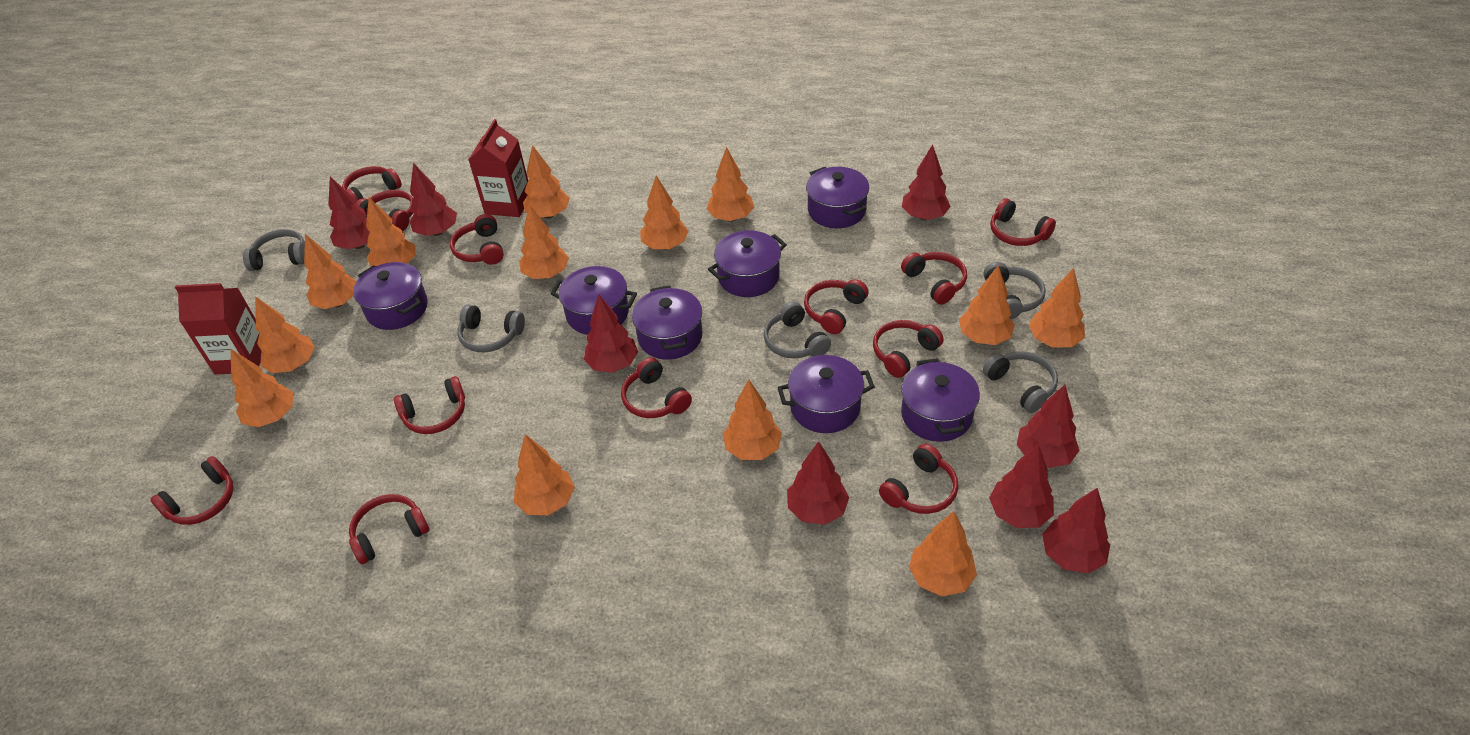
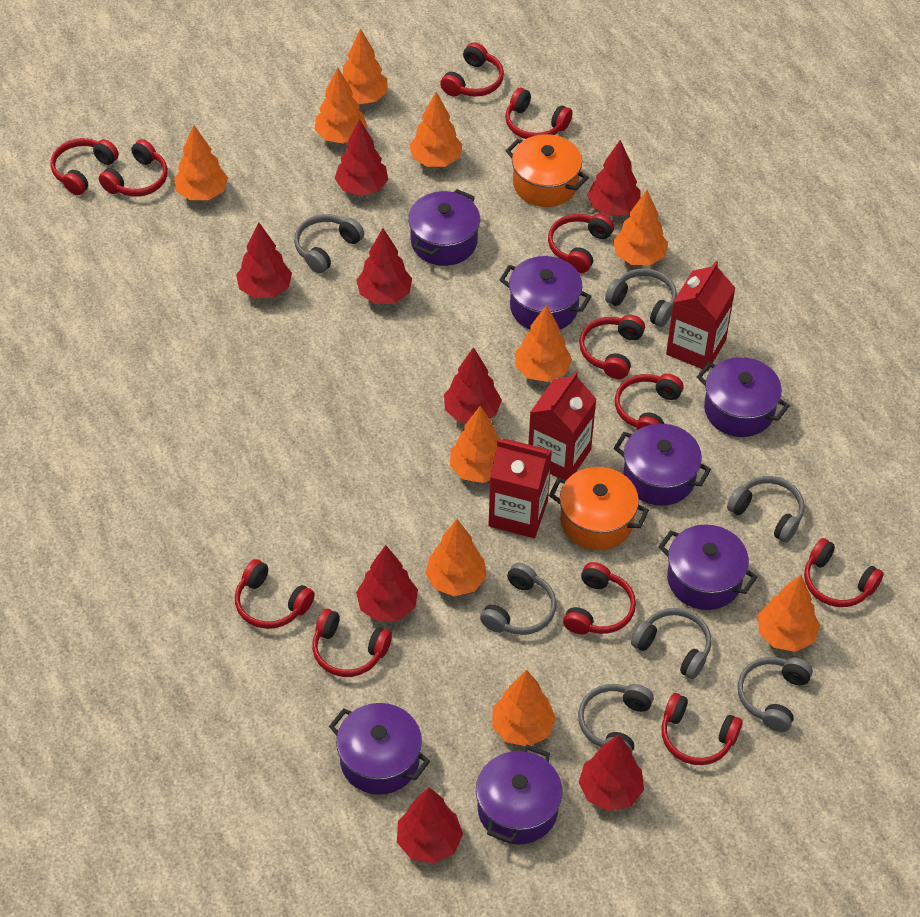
grey headphones: 5 -> 7
orange pot: 0 -> 2
orange tree: 13 -> 10
red carton: 2 -> 3

